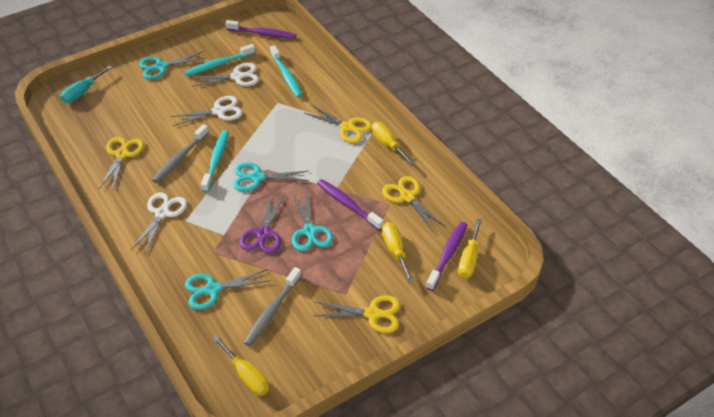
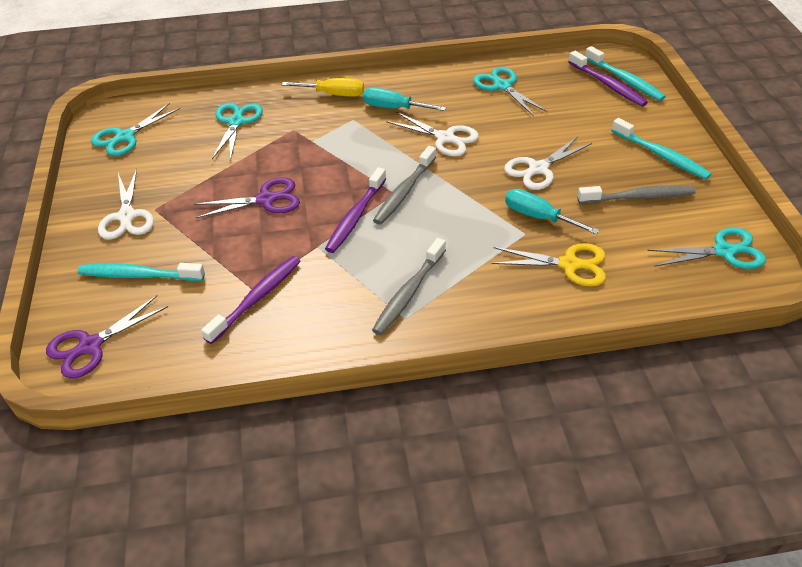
grey toothbrush: 2 -> 3
purple scissors: 1 -> 2
turquoise screwdriver: 1 -> 2
yellow scissors: 4 -> 1
yellow screwdriver: 4 -> 1

